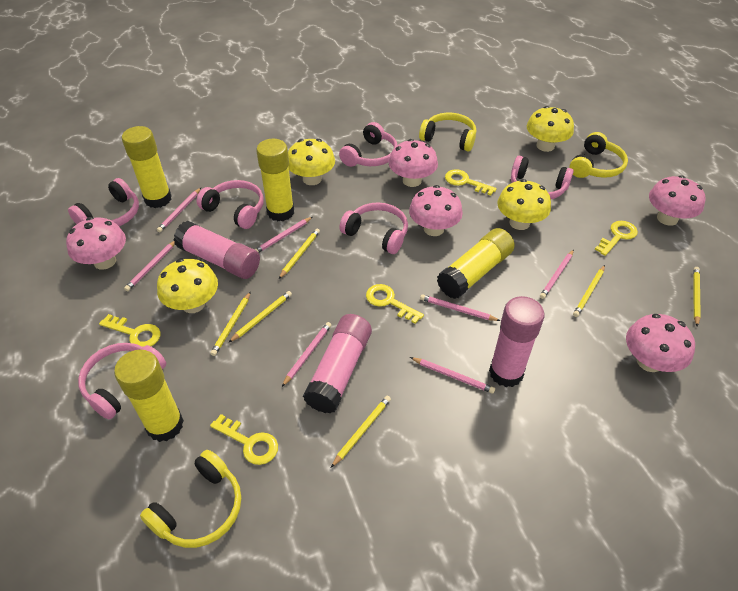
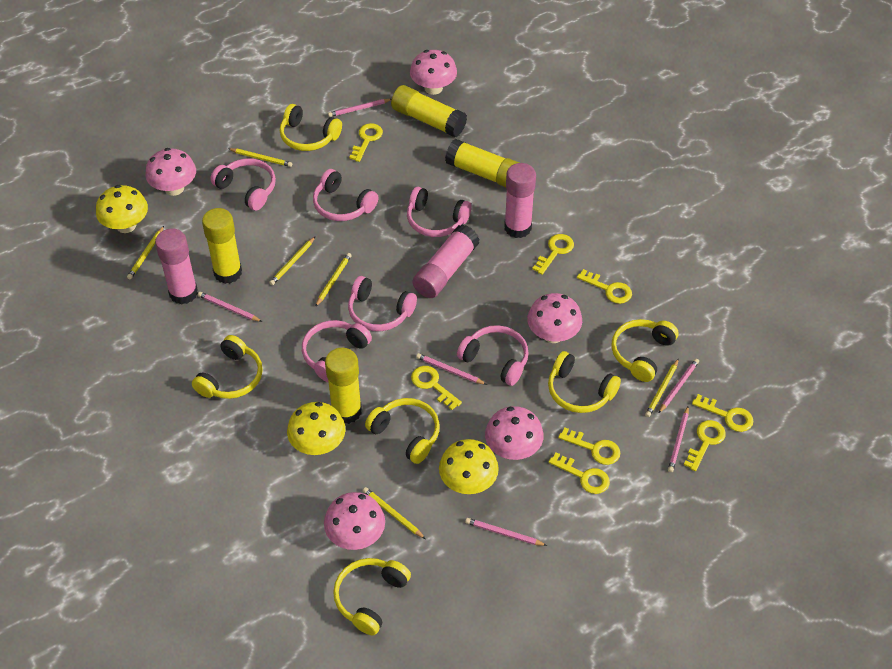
pink pencil: 7 -> 6
yellow headphones: 3 -> 6
yellow key: 5 -> 8
yellow mushroom: 4 -> 3

